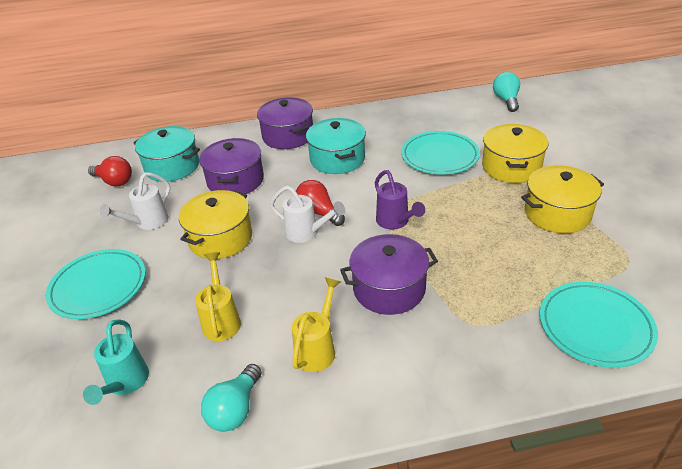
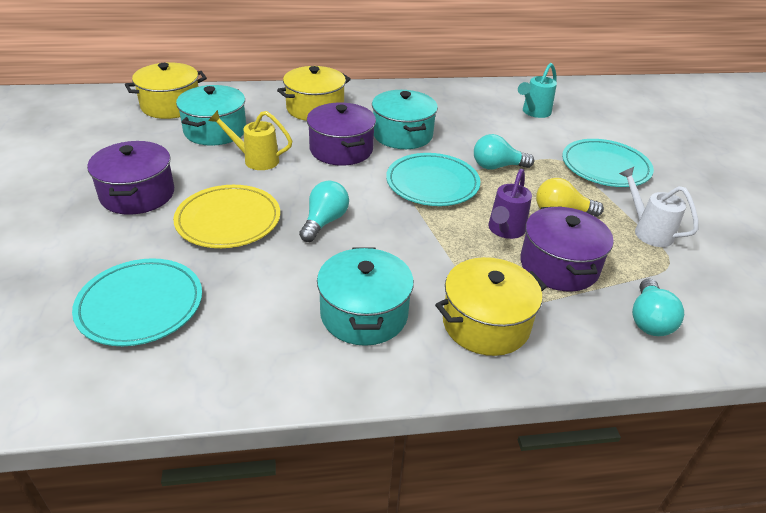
red light bulb: 2 -> 0
turquoise light bulb: 2 -> 3
turquoise pot: 2 -> 3
white watering can: 2 -> 1
yellow light bulb: 0 -> 1
yellow plate: 0 -> 1
yellow watering can: 2 -> 1

